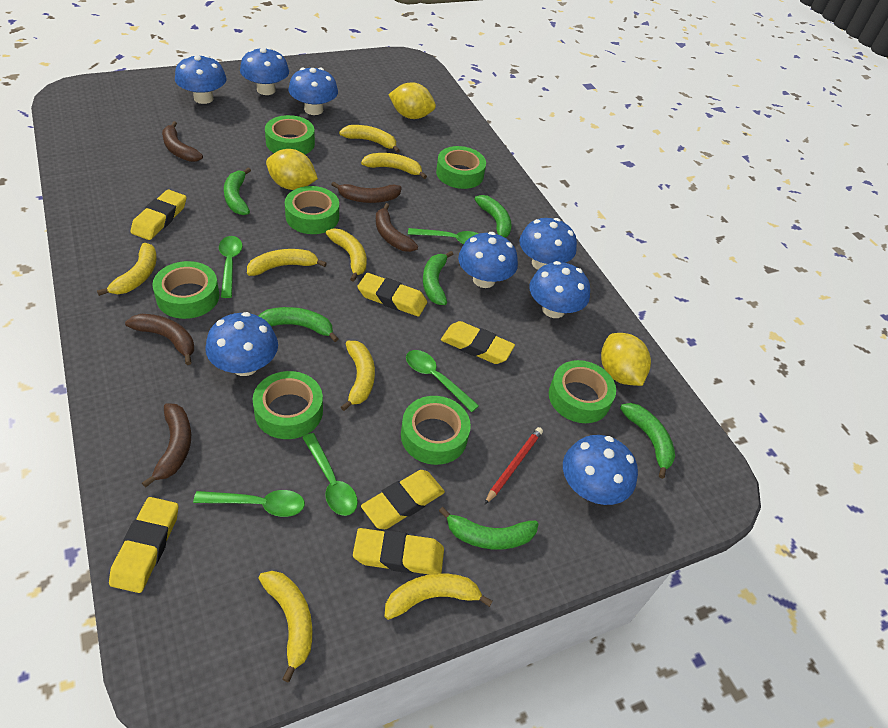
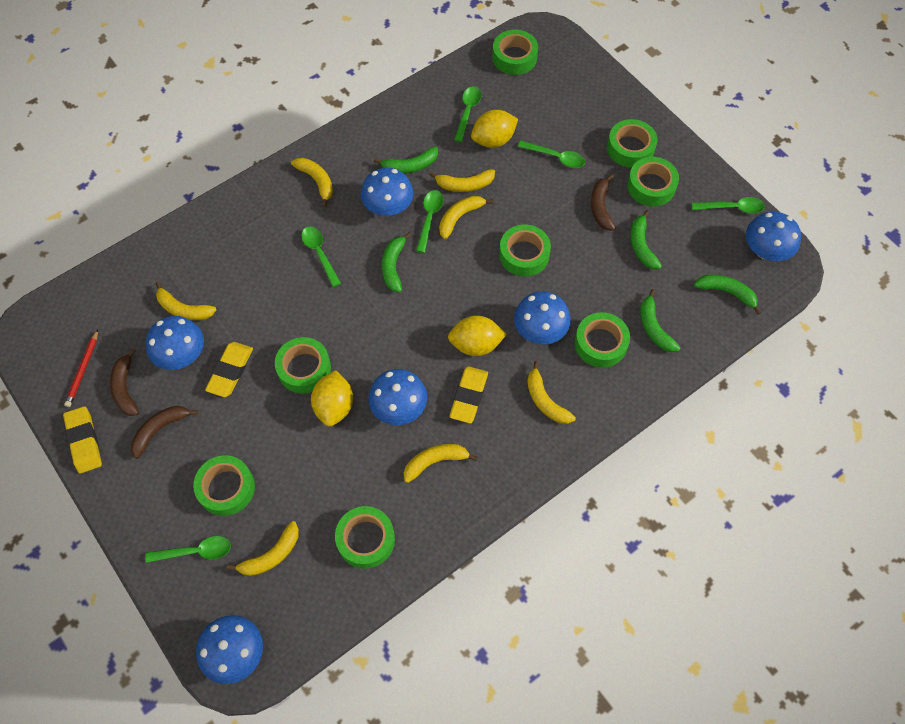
blue mushroom: 8 -> 6
brown banana: 5 -> 3
green banana: 6 -> 5
green spoon: 5 -> 6
green tape: 7 -> 8
yellow banana: 8 -> 7
yellow eraser: 6 -> 3

